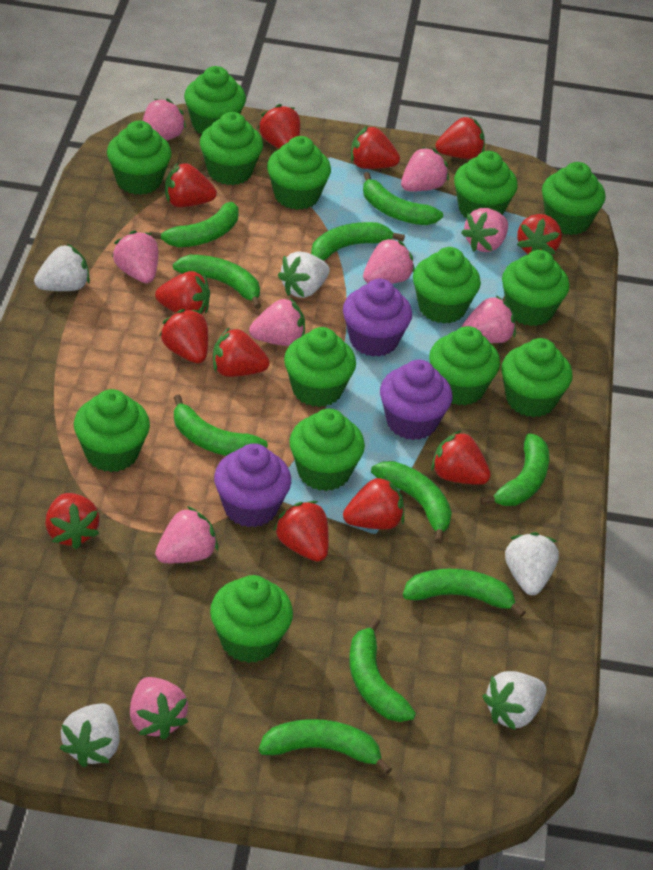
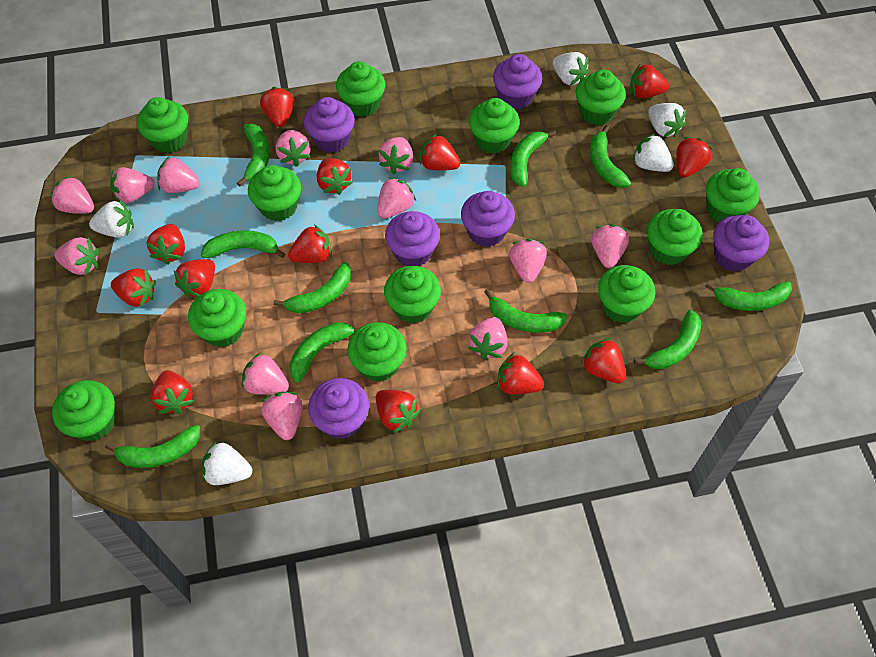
green cupcake: 14 -> 12
pink strawberry: 9 -> 12
purple cupcake: 3 -> 6
red strawberry: 12 -> 13

